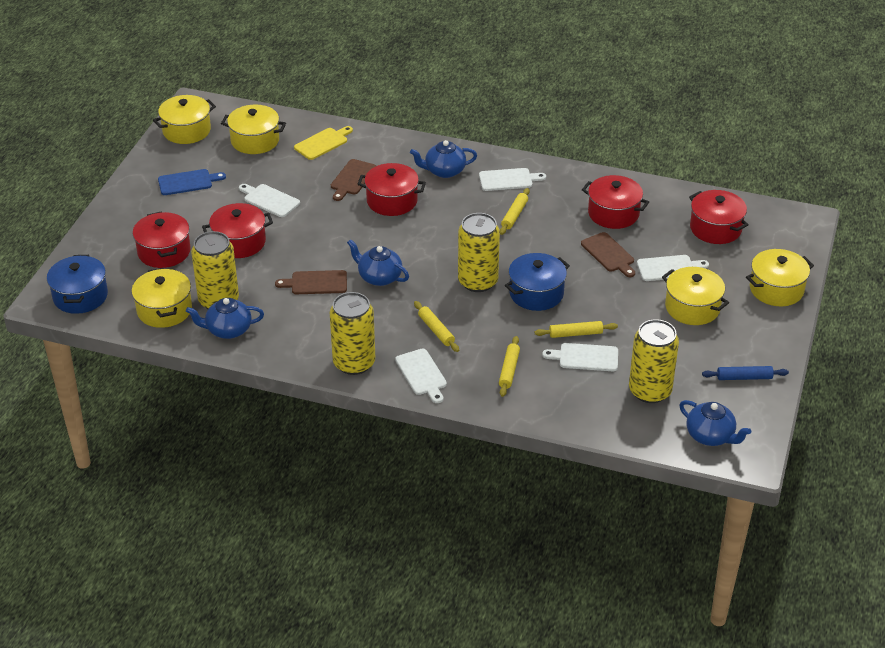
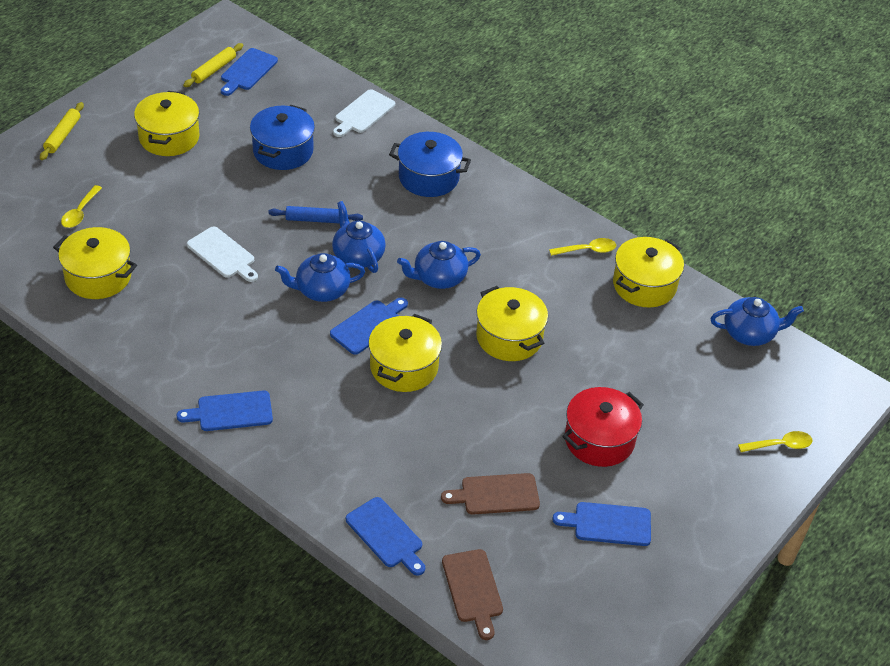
blue cutting board: 1 -> 5
brown cutting board: 3 -> 2
red pot: 5 -> 1
white cutting board: 5 -> 2
yellow can: 4 -> 0
yellow cutting board: 1 -> 0
yellow rolling pin: 4 -> 2
yellow spoon: 0 -> 3

